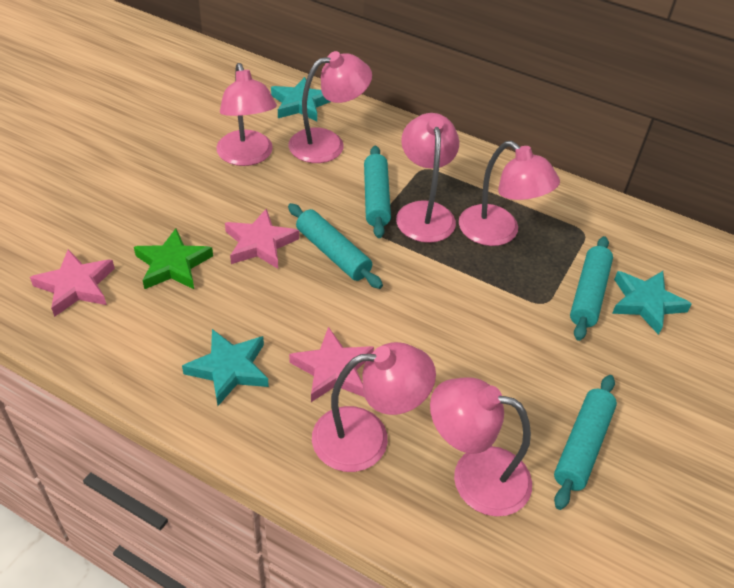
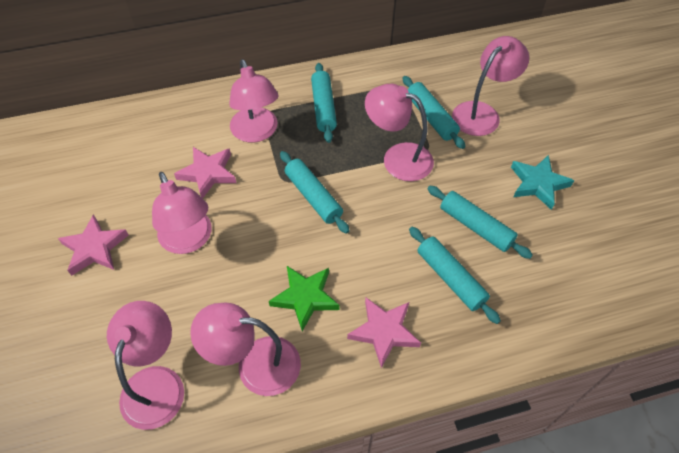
turquoise rolling pin: 4 -> 5
turquoise star: 3 -> 1

